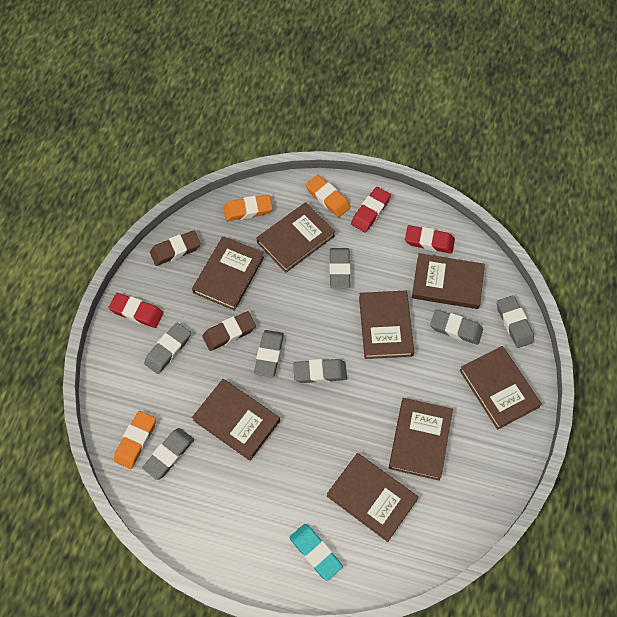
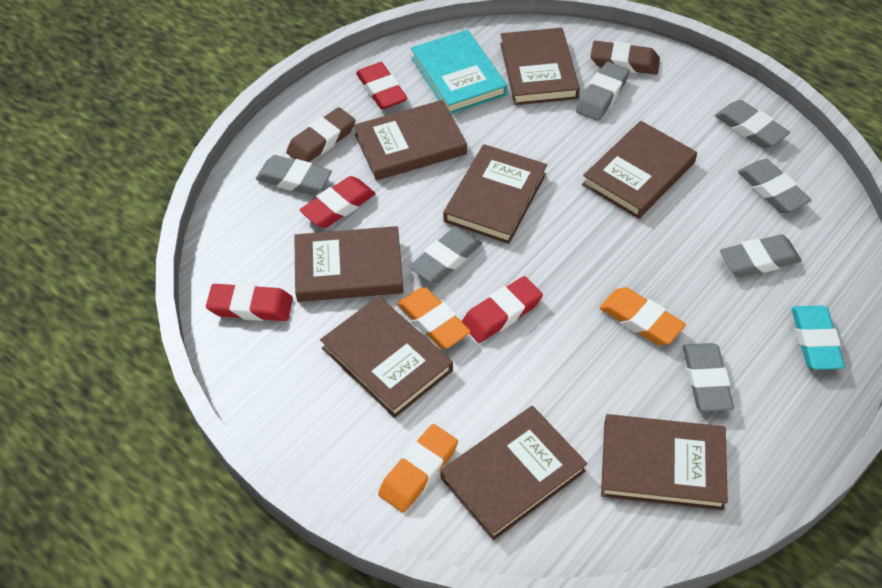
red eraser: 3 -> 4
turquoise book: 0 -> 1

